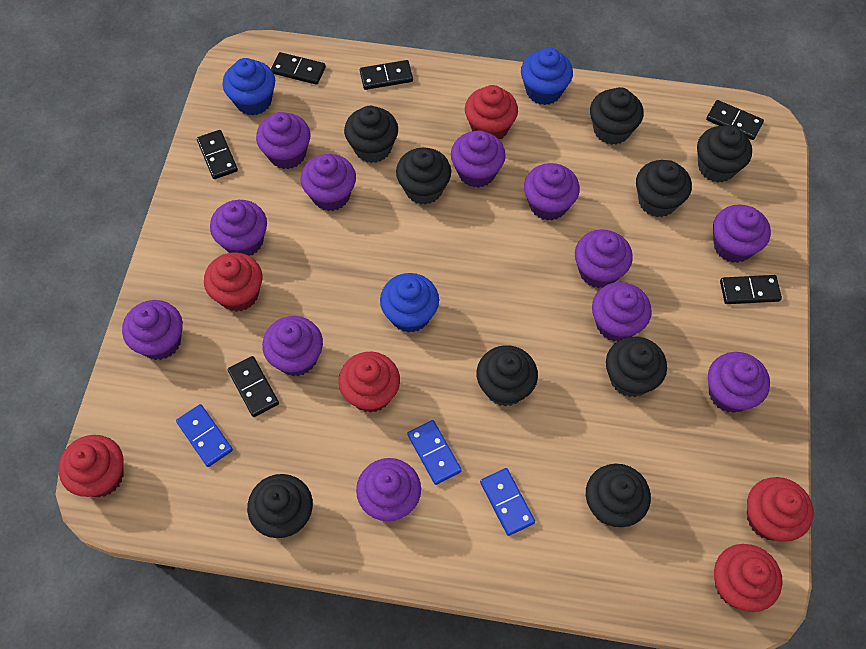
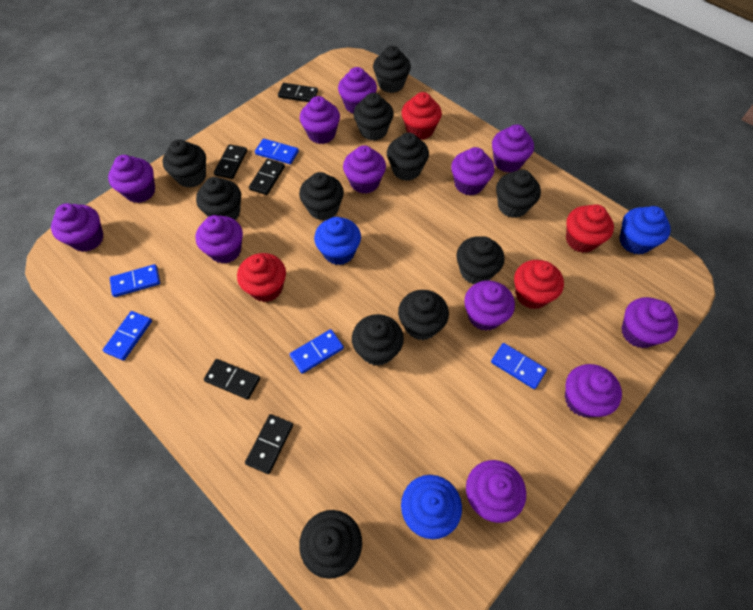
black cupcake: 9 -> 11
black domino: 6 -> 5
blue domino: 3 -> 5
red cupcake: 6 -> 4

